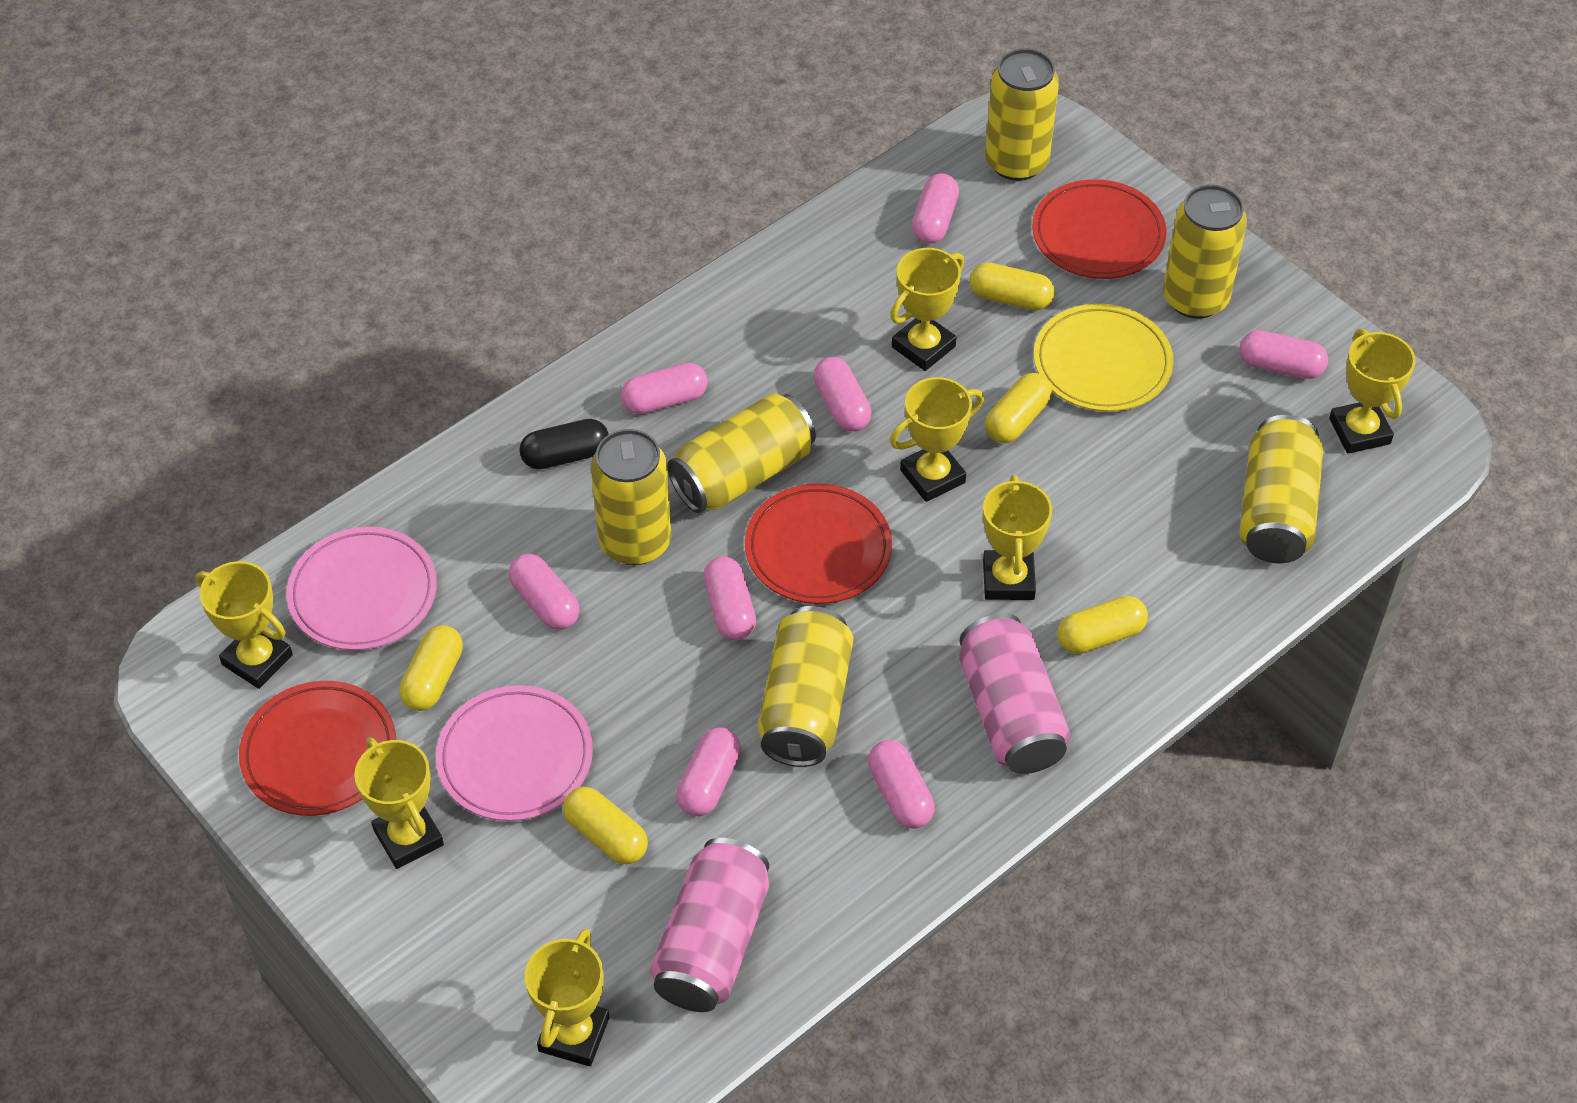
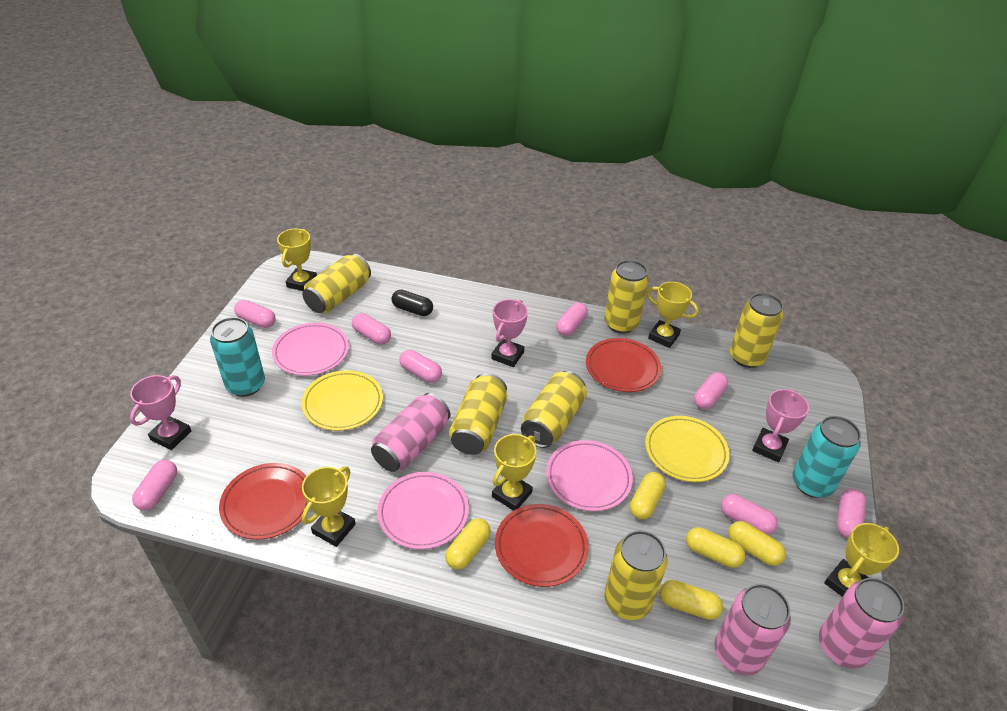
pink can: 2 -> 3
pink plate: 2 -> 3
pink trophy: 0 -> 3
turquoise can: 0 -> 2
yellow plate: 1 -> 2
yellow trophy: 7 -> 5

